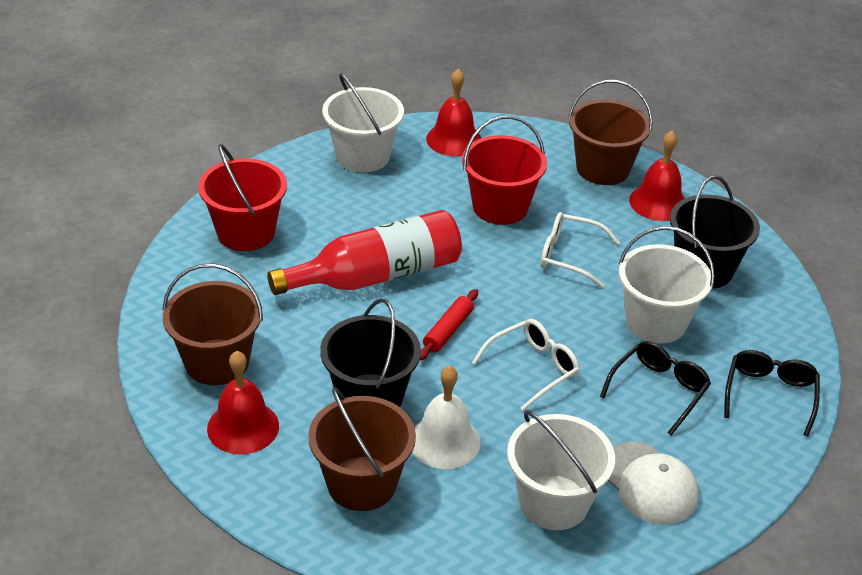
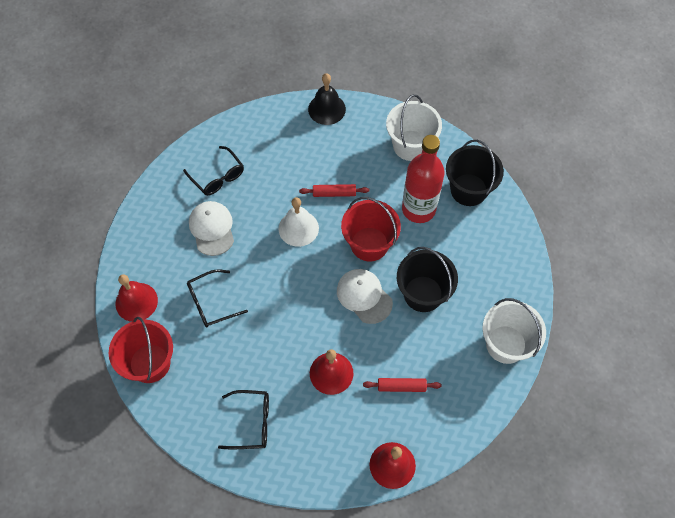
black bell: 0 -> 1
black glasses: 2 -> 3
brown bucket: 3 -> 0
red rolling pin: 1 -> 2
white bucket: 3 -> 2
white cap: 1 -> 2
white glasses: 2 -> 0

